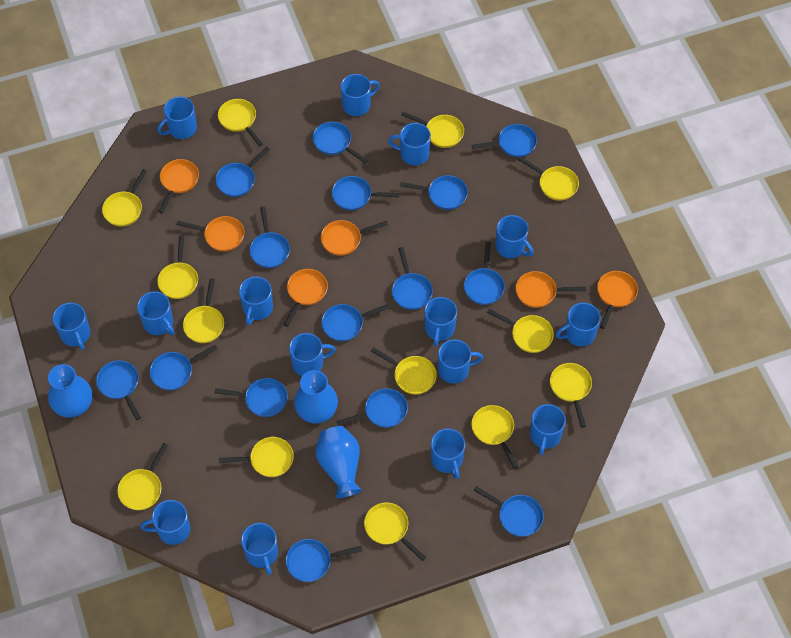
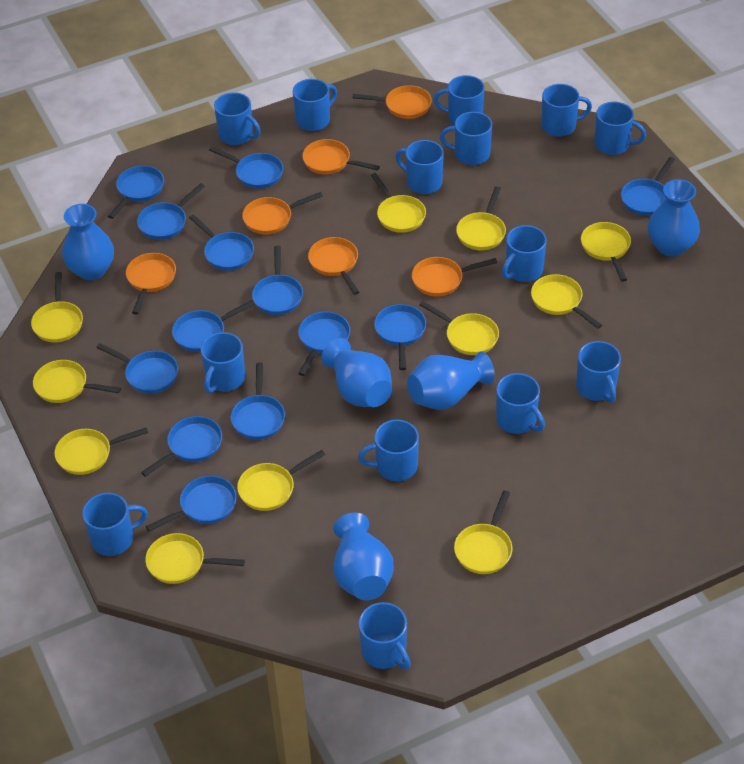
blue mug: 15 -> 14
blue pan: 15 -> 13
blue vase: 3 -> 5
yellow pan: 13 -> 11

